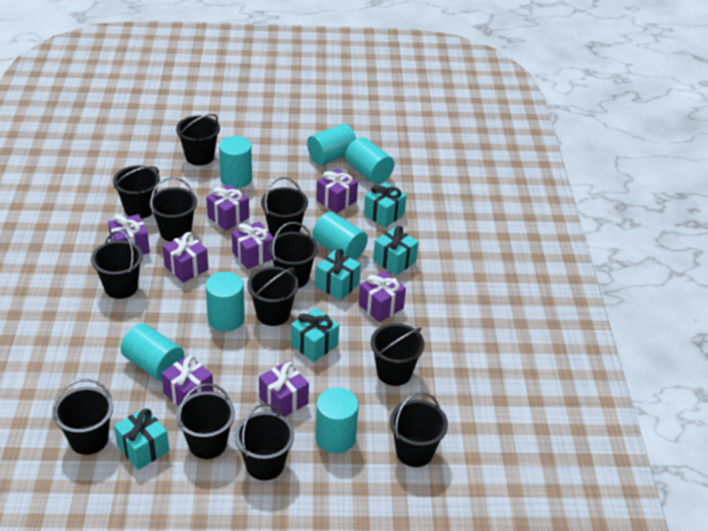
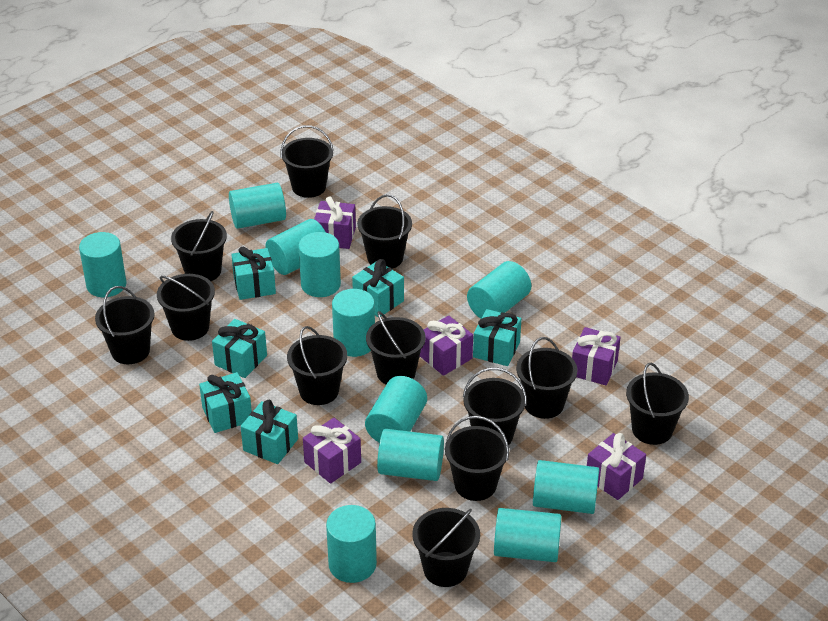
purple gift: 8 -> 5
turquoise cylinder: 7 -> 11
turquoise gift: 5 -> 6

